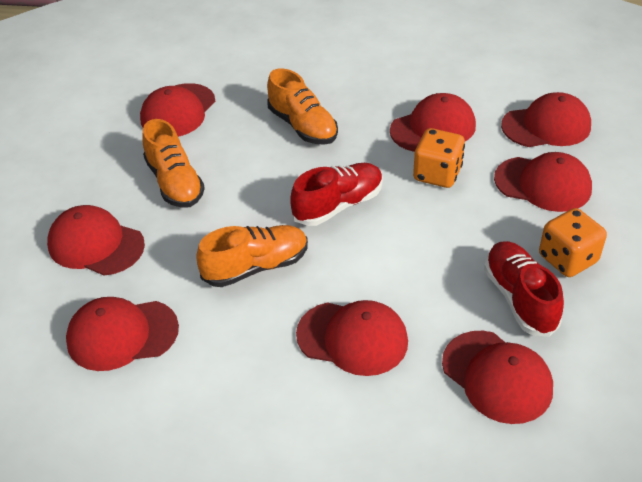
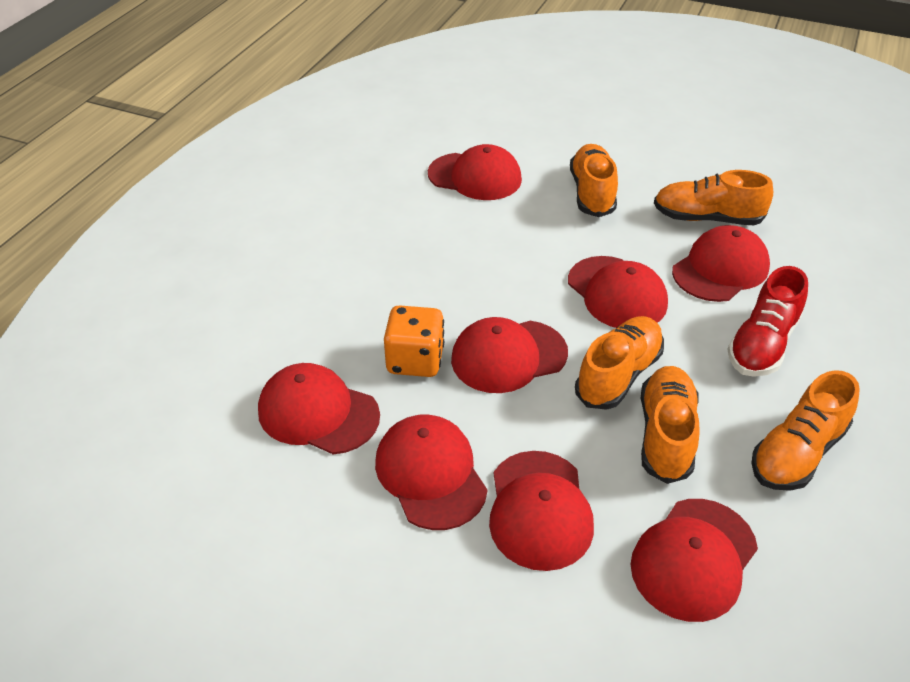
orange dice: 2 -> 1
orange shoe: 3 -> 5
red shoe: 2 -> 1

